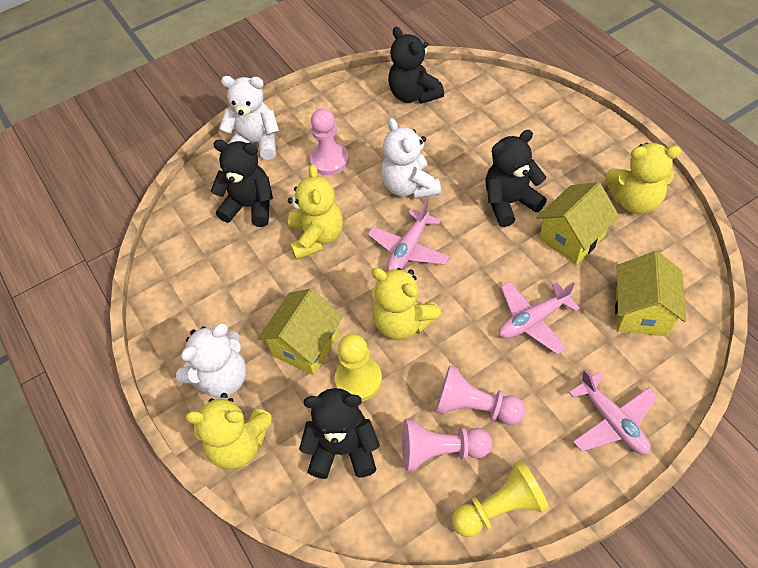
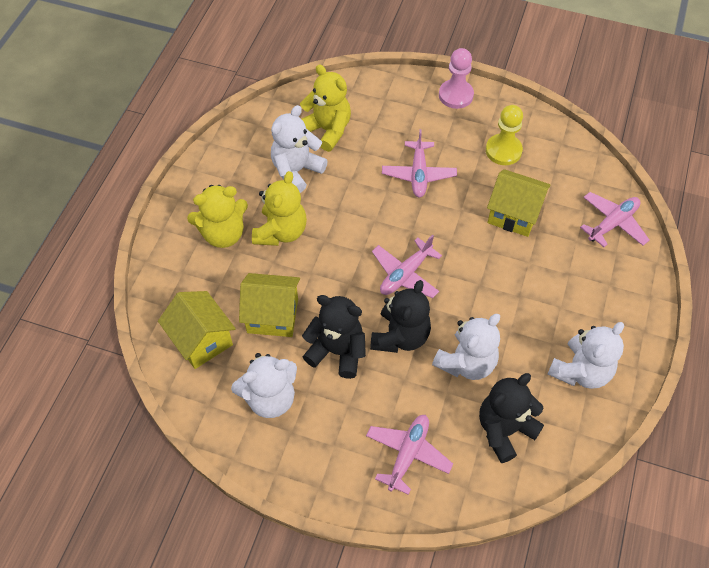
black teddy bear: 4 -> 3
pink pawn: 3 -> 1
pink plane: 3 -> 4
white teddy bear: 3 -> 4
yellow pawn: 2 -> 1
yellow teddy bear: 4 -> 3

